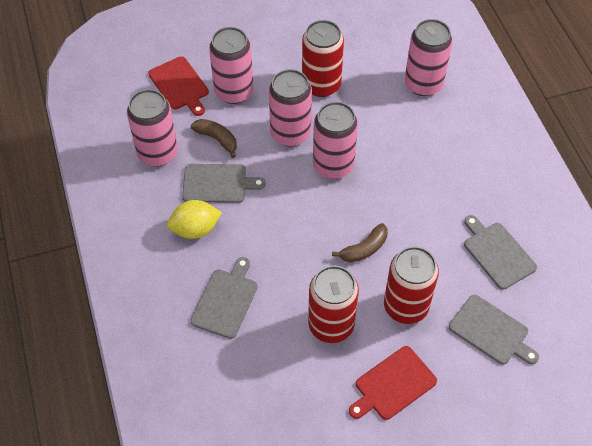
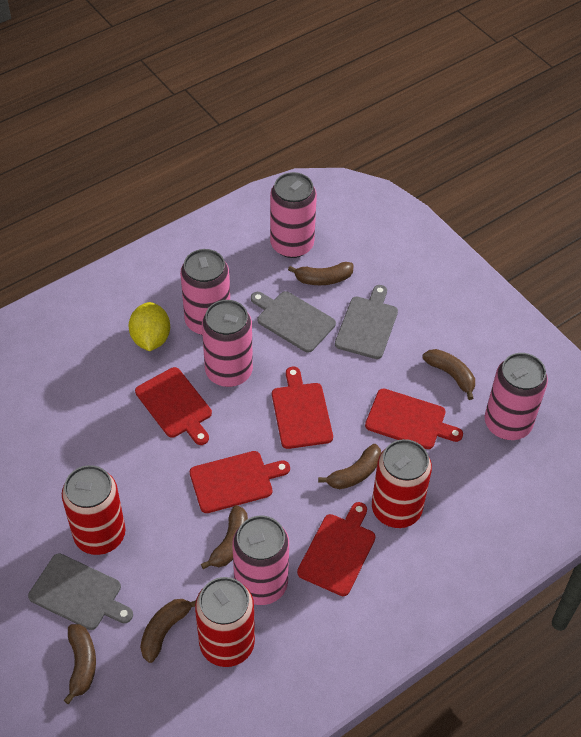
brown banana: 2 -> 6
grey cutting board: 4 -> 3
red cutting board: 2 -> 5

